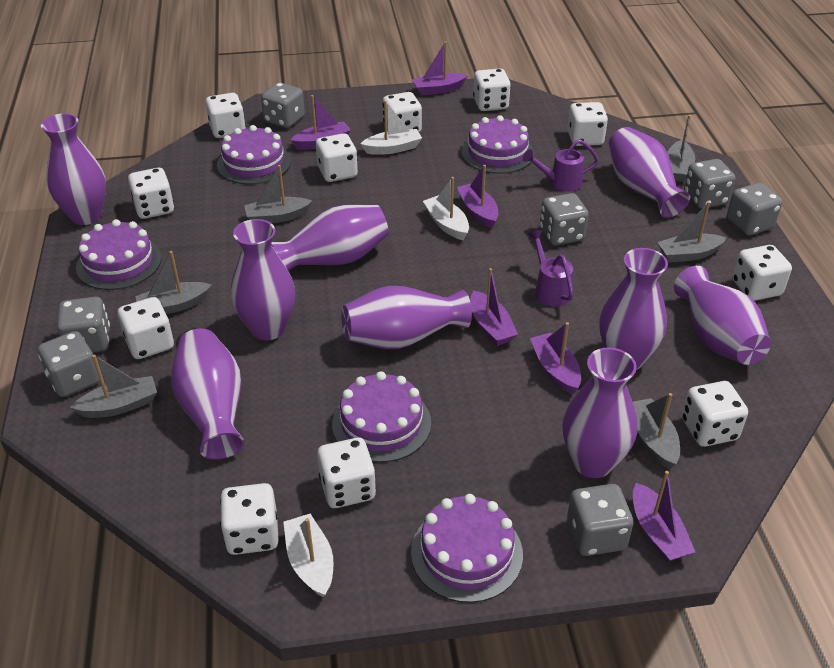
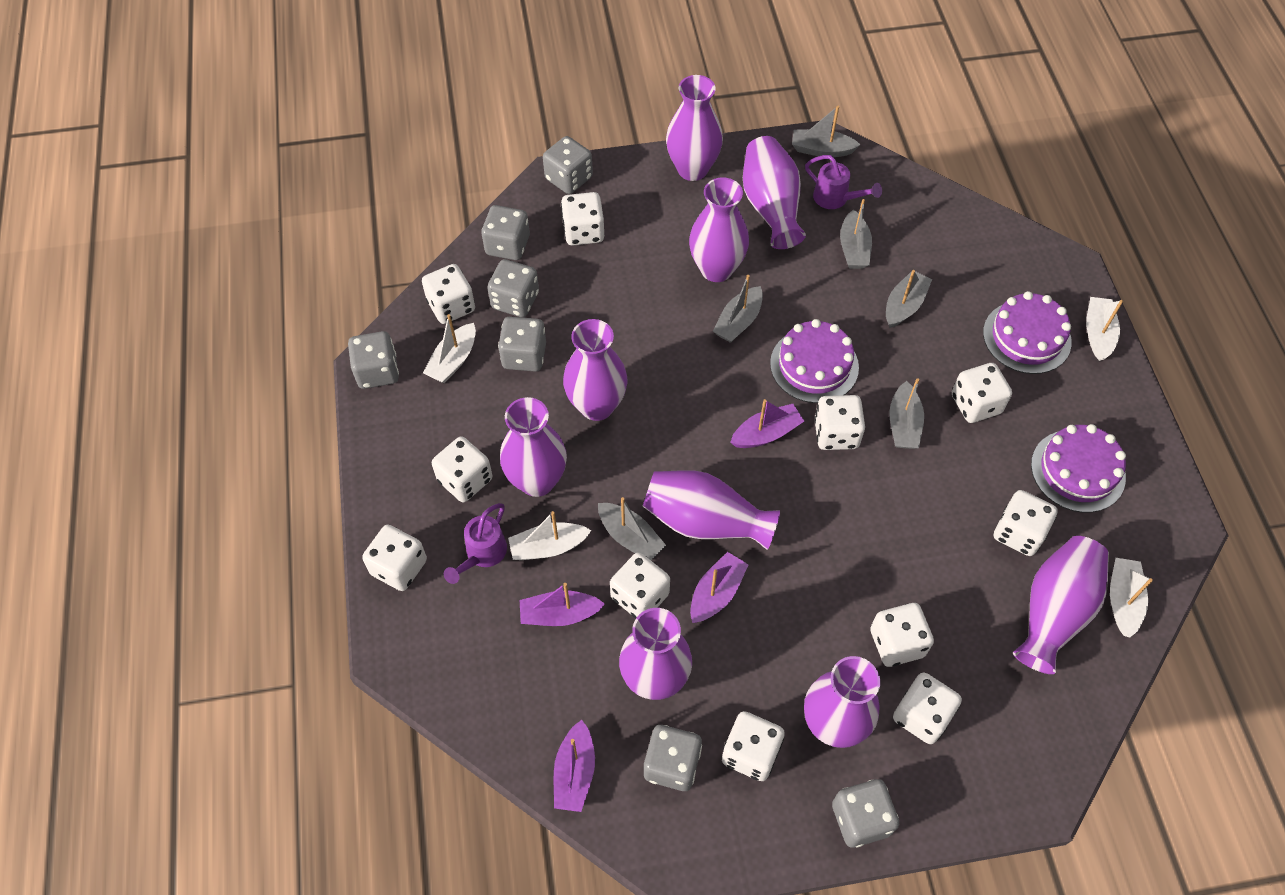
purple boat: 6 -> 4
purple cake: 5 -> 3
white boat: 3 -> 4

